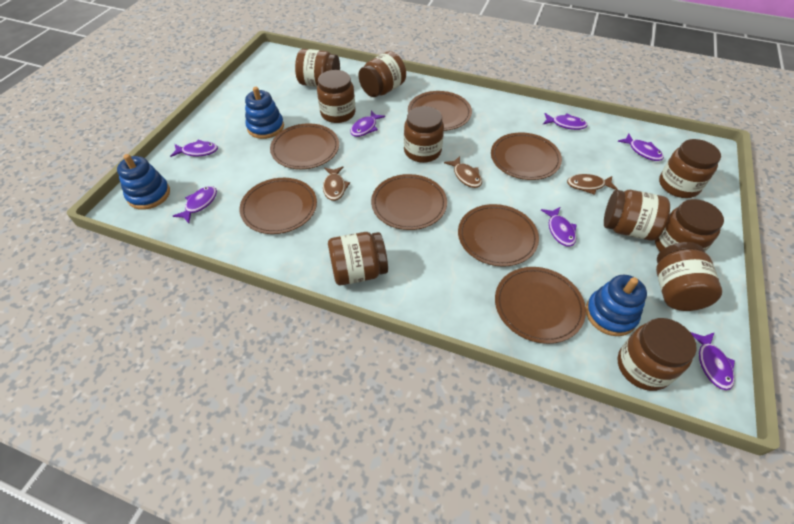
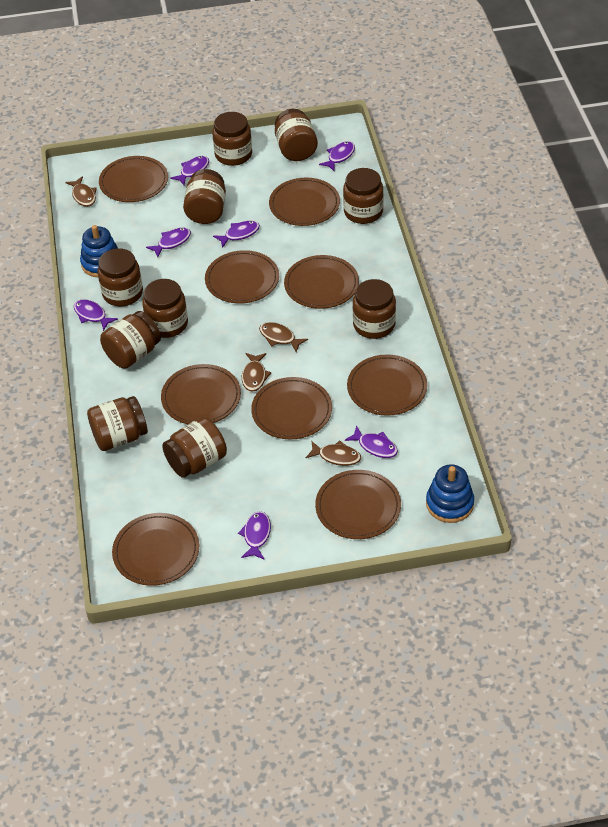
blue stacking toy: 3 -> 2
brown fish: 3 -> 4
brown plate: 7 -> 9

